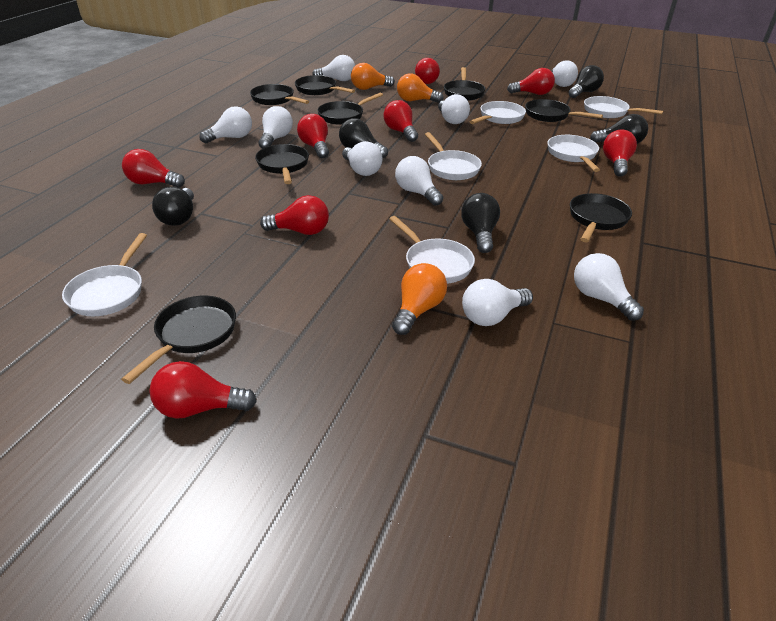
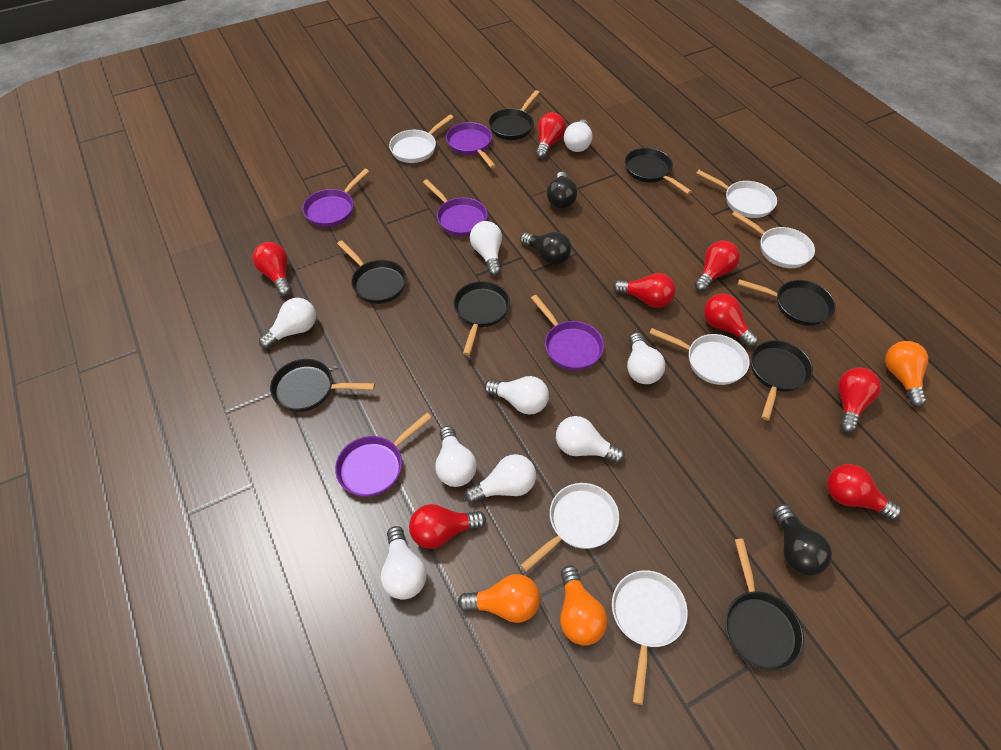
black light bulb: 5 -> 3
purple pan: 0 -> 5

